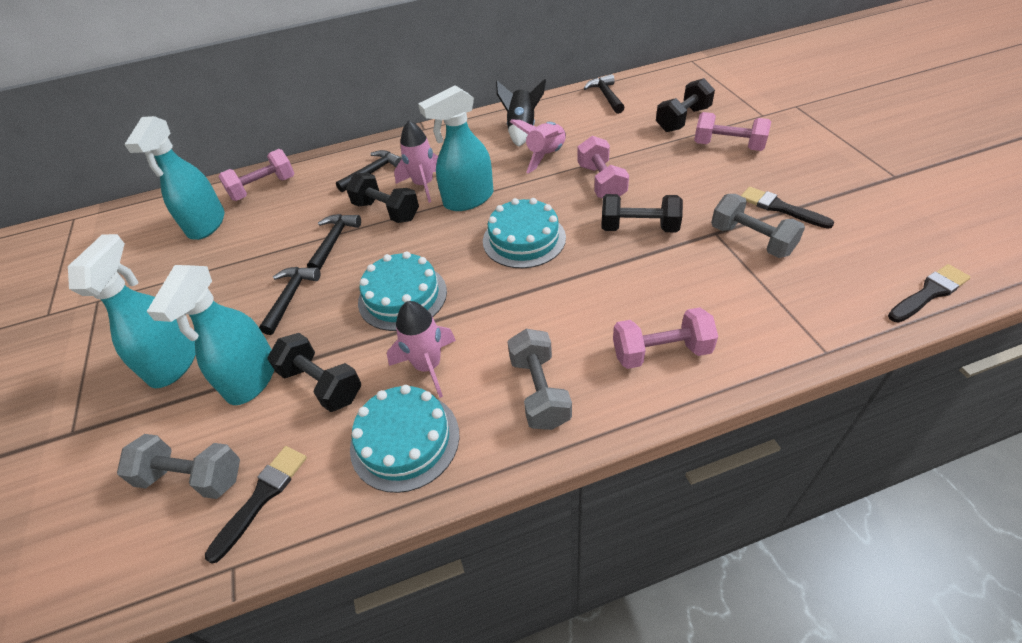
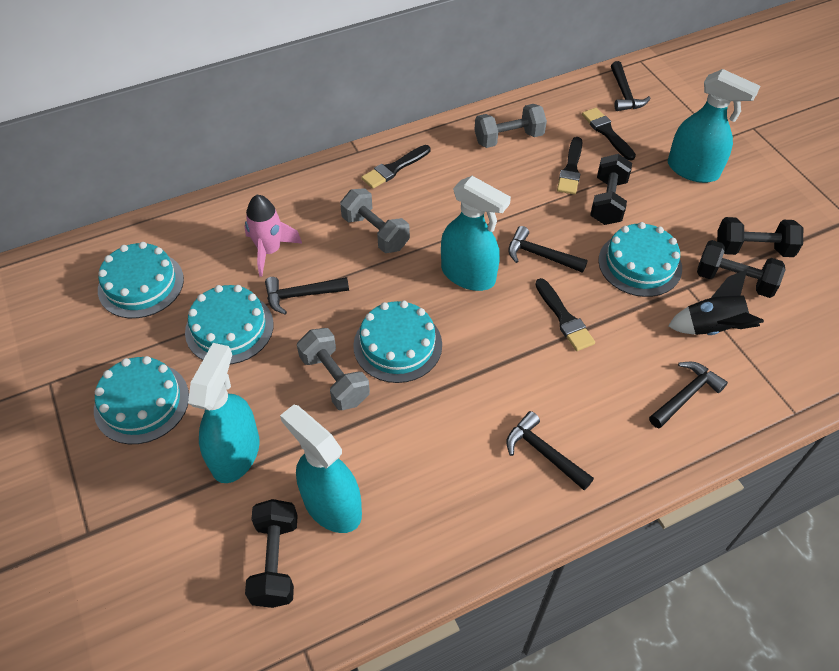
black brush: 3 -> 4
black hammer: 4 -> 5
pink dumbbell: 4 -> 0
pink rocket: 3 -> 1
turquoise cake: 3 -> 5

